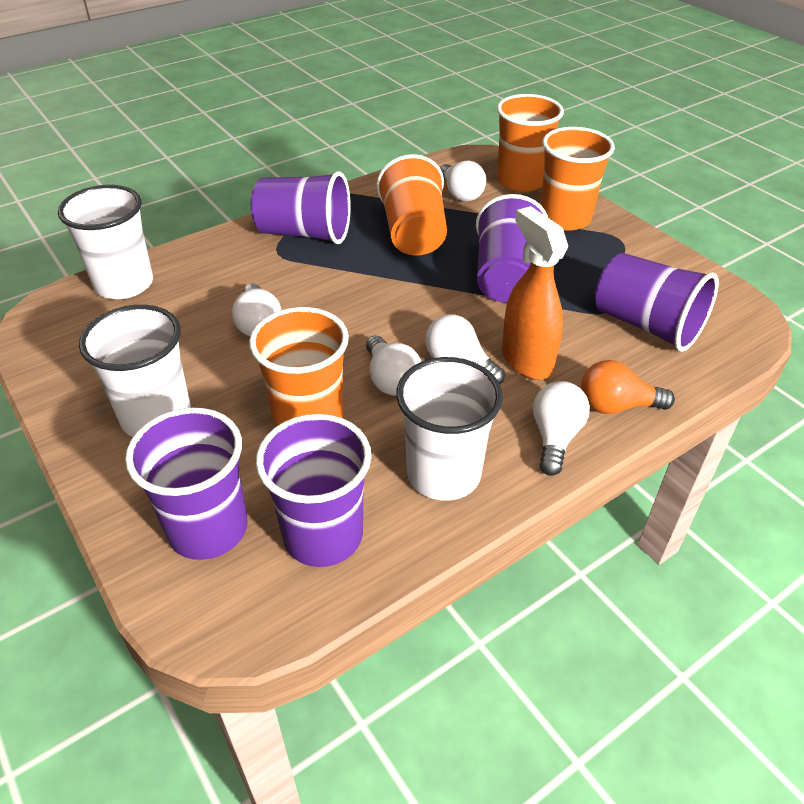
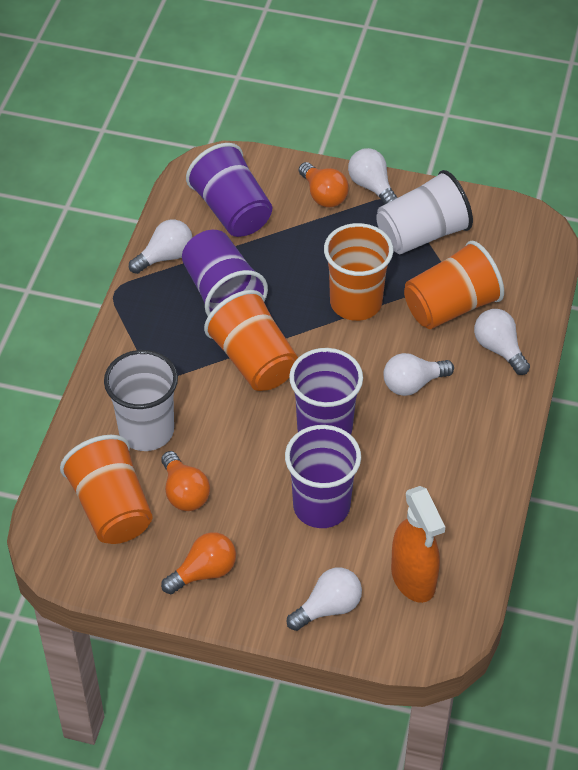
orange light bulb: 1 -> 3
purple cup: 5 -> 4
white cup: 3 -> 2

